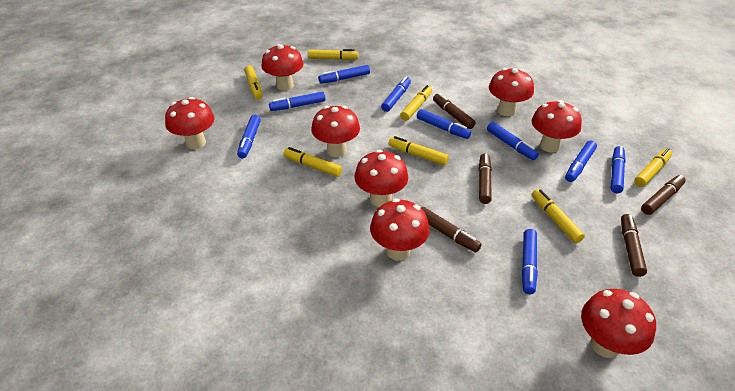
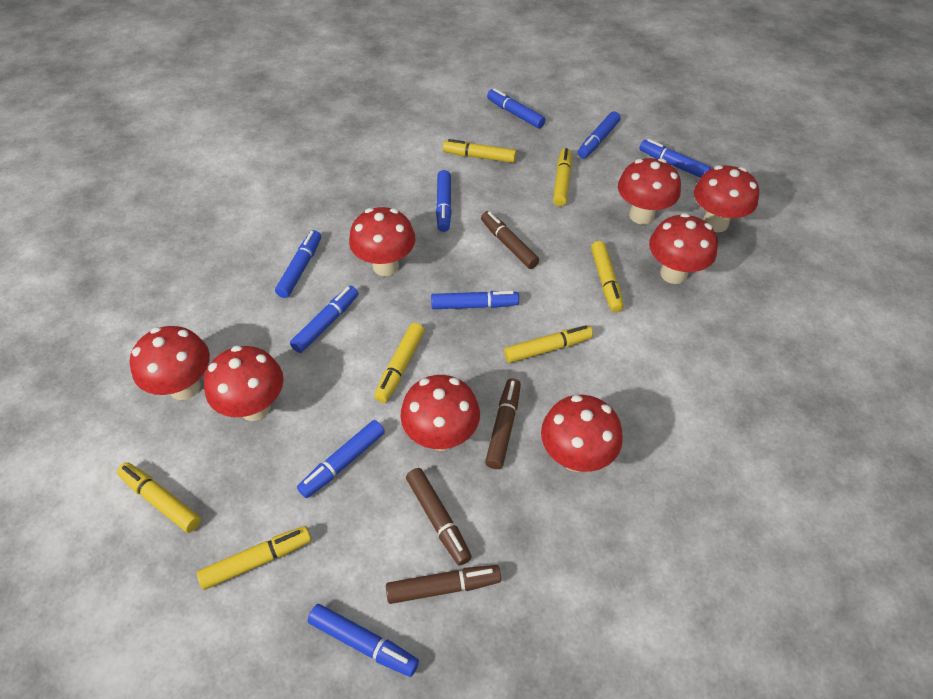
brown marker: 5 -> 4

